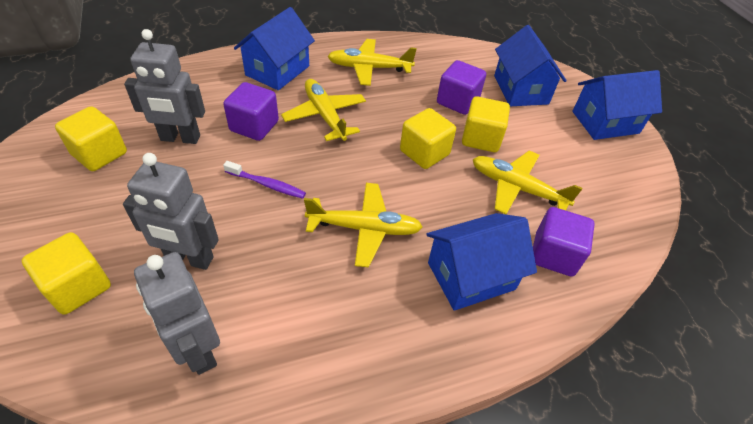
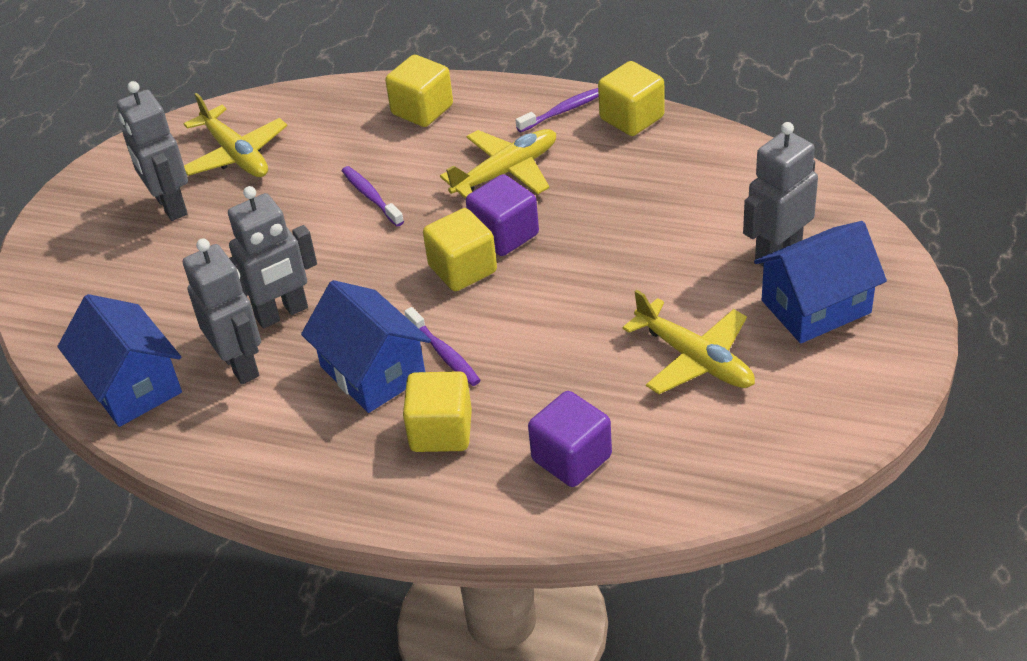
blue house: 4 -> 3
grey robot: 3 -> 4
purple cube: 3 -> 2
purple toothbrush: 1 -> 3
yellow plane: 4 -> 3

